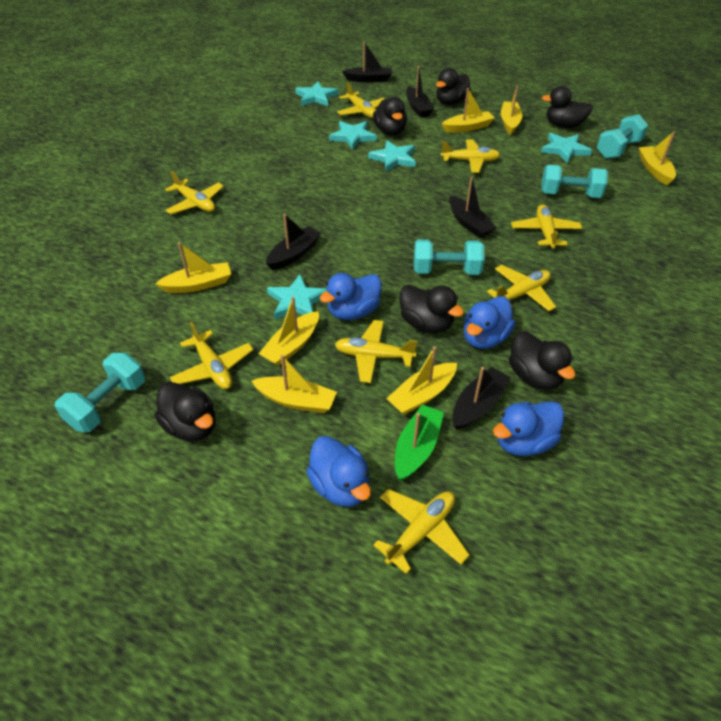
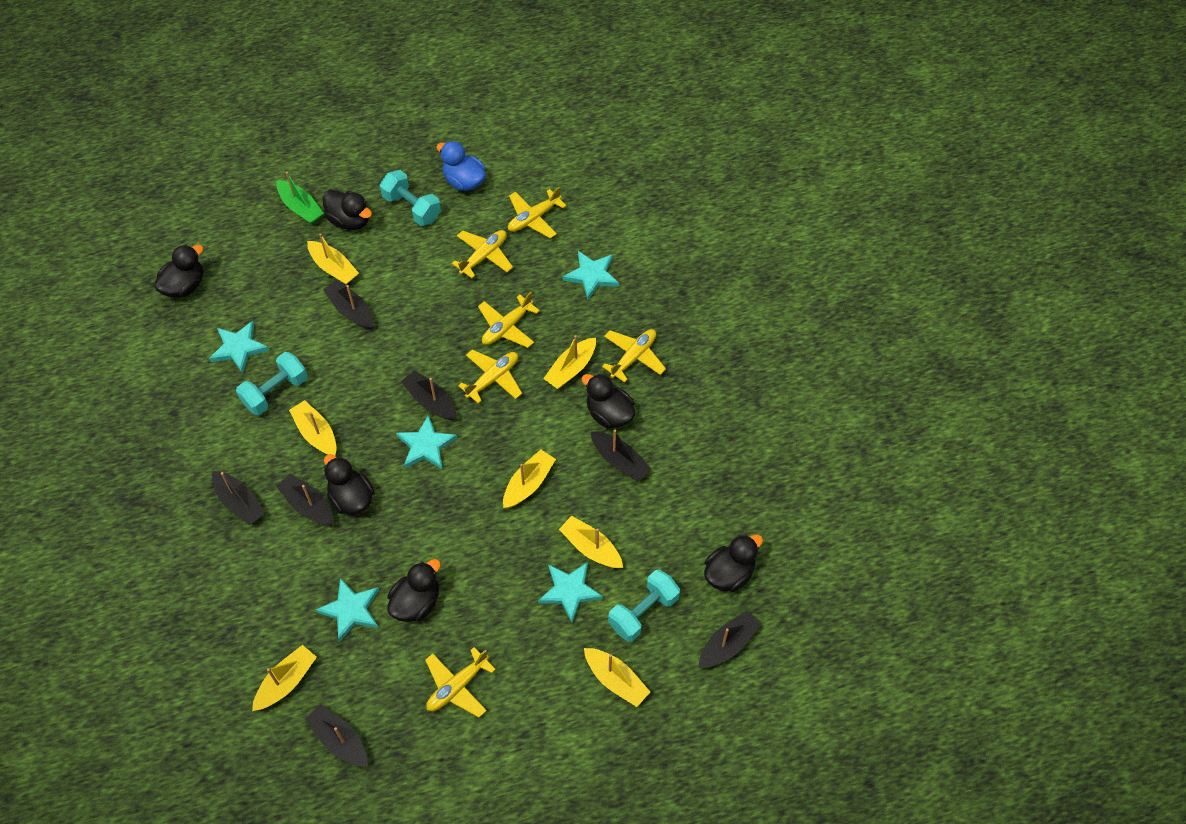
black boat: 5 -> 7
blue duck: 4 -> 1
turquoise dumbbell: 4 -> 3
yellow plane: 8 -> 6

